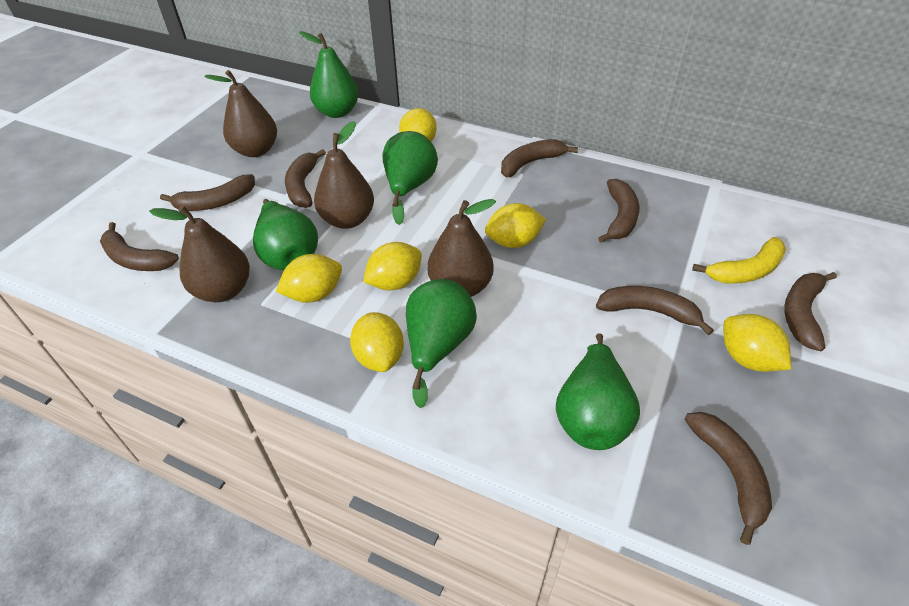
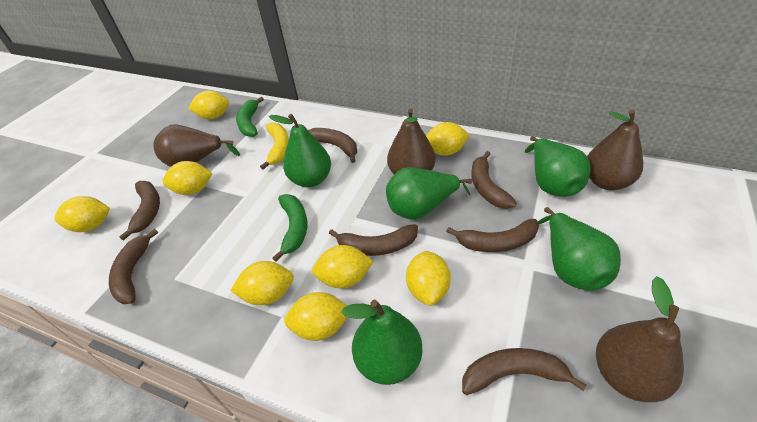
brown banana: 8 -> 7
green banana: 0 -> 2
yellow lemon: 6 -> 8

